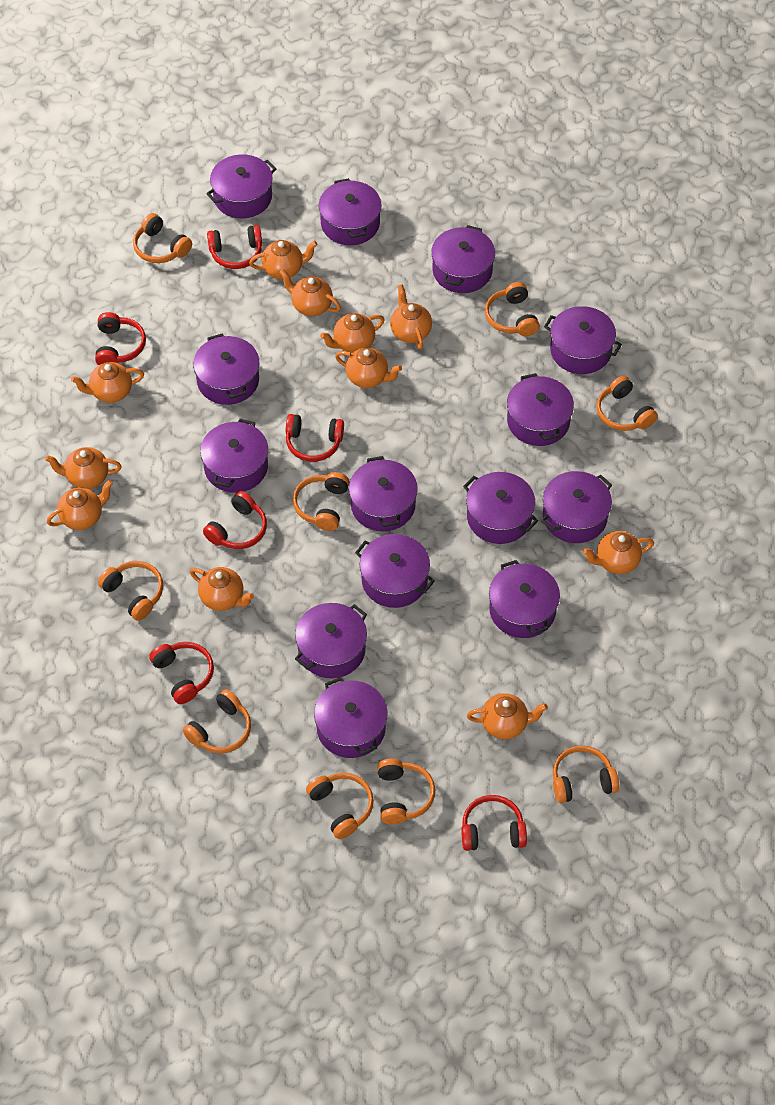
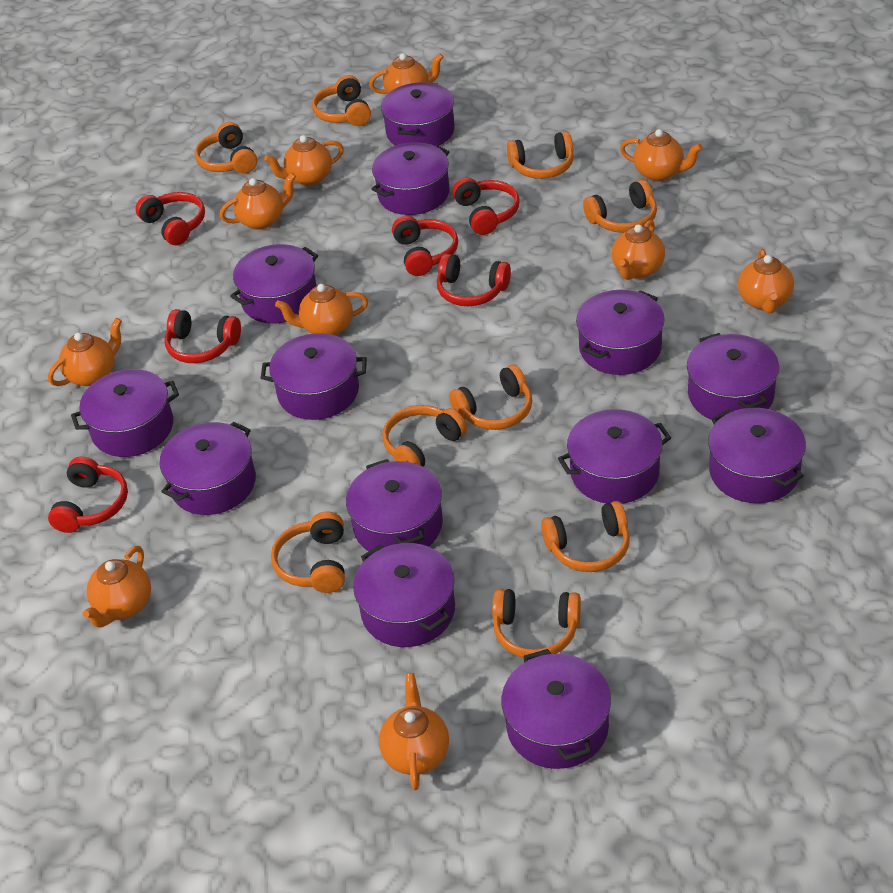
orange teapot: 11 -> 10
purple pot: 14 -> 13

